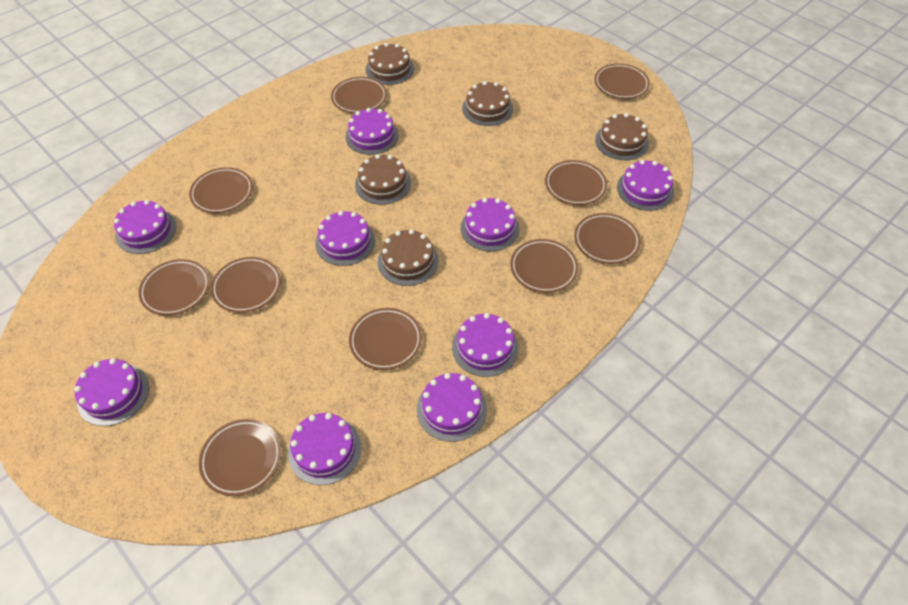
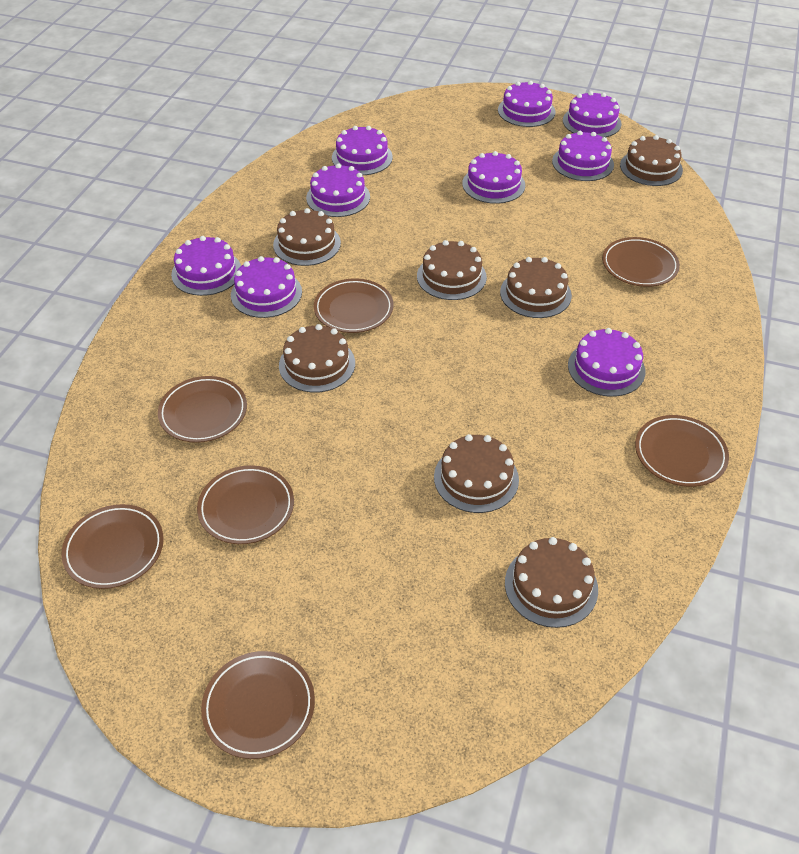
brown cake: 5 -> 7
brown plate: 10 -> 7

